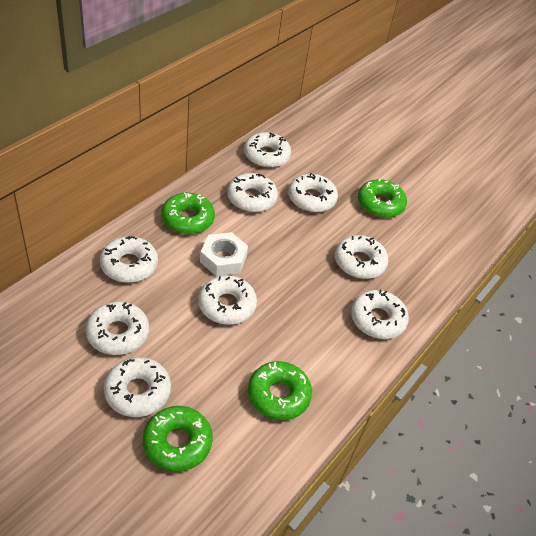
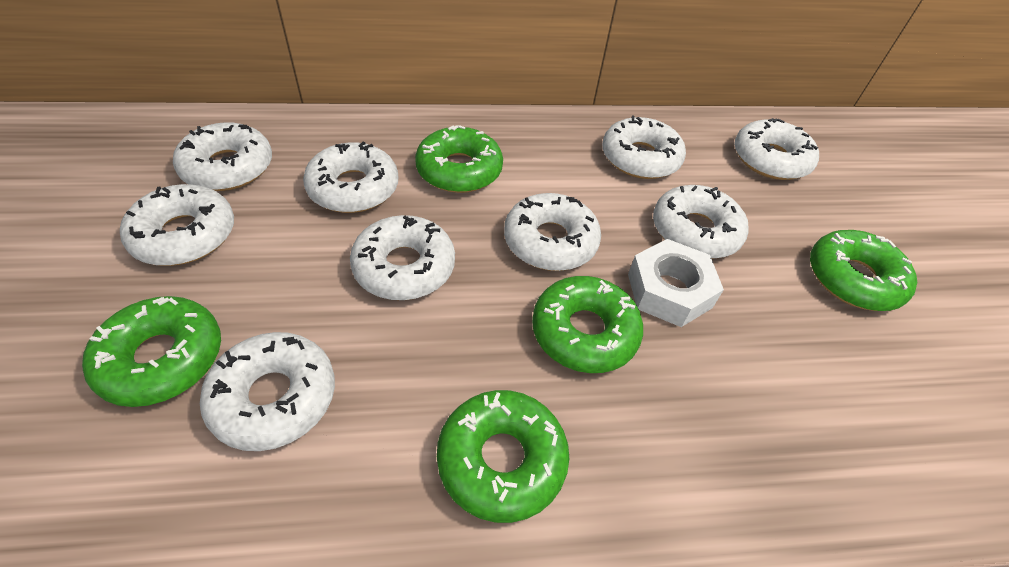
green donut: 4 -> 5

